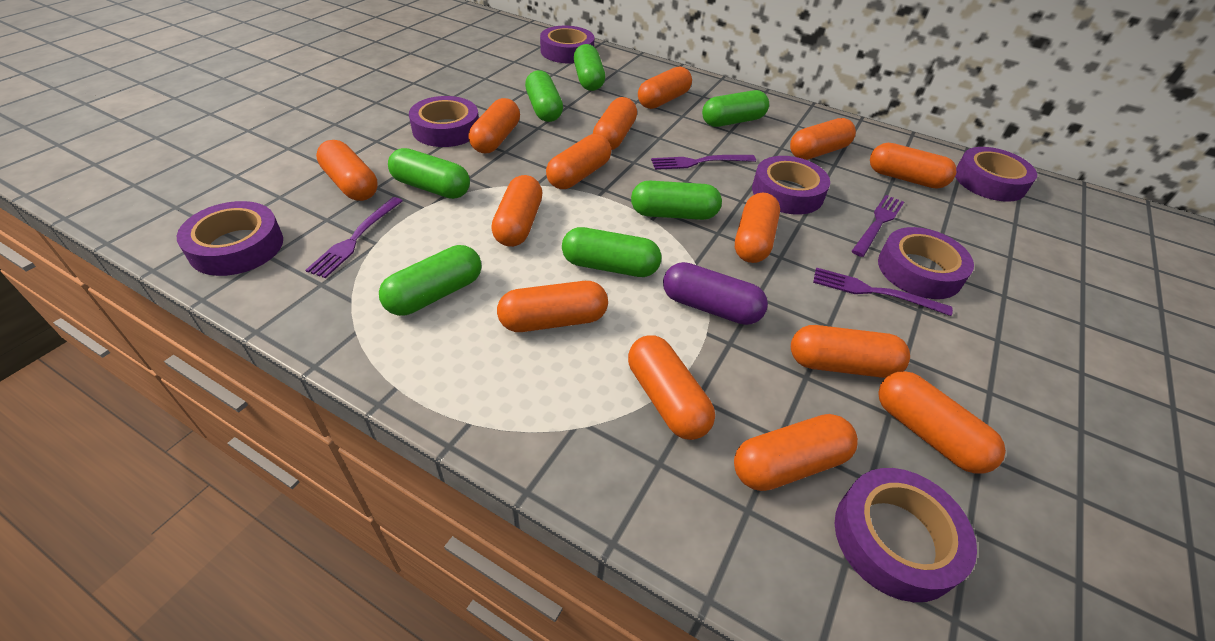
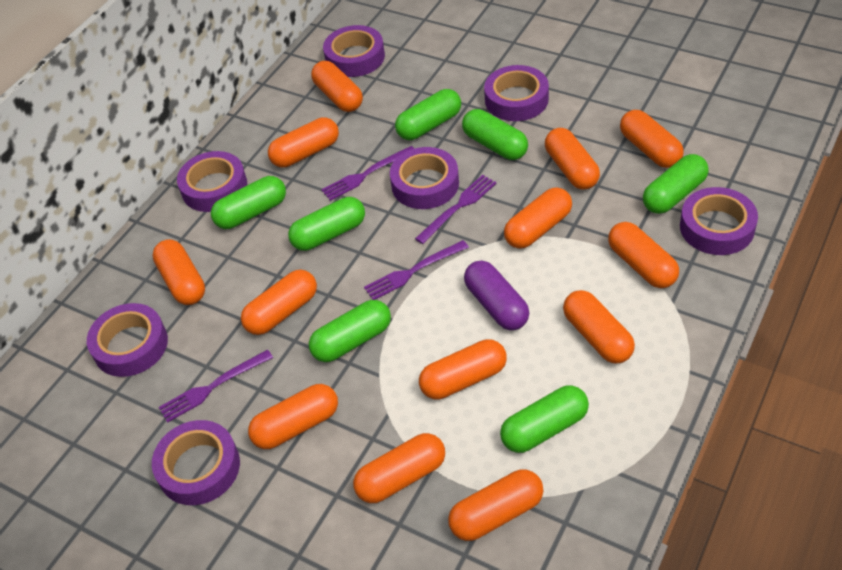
orange capsule: 14 -> 13

